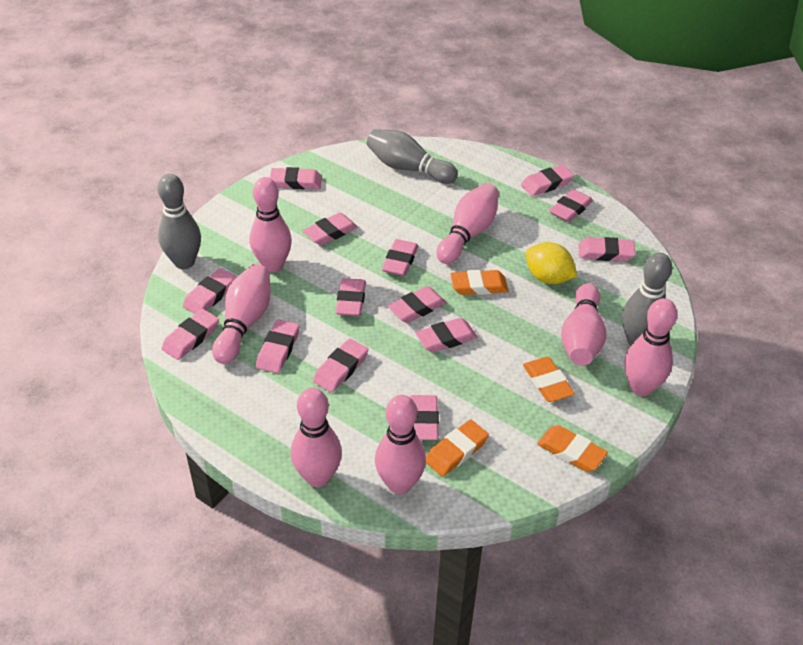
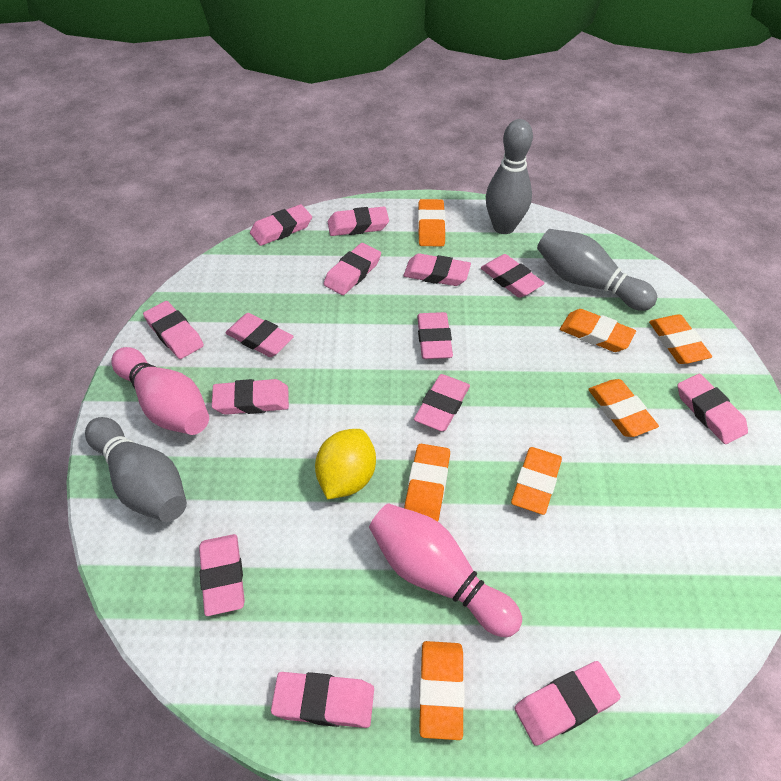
orange eraser: 4 -> 7
pink bowling pin: 7 -> 2

